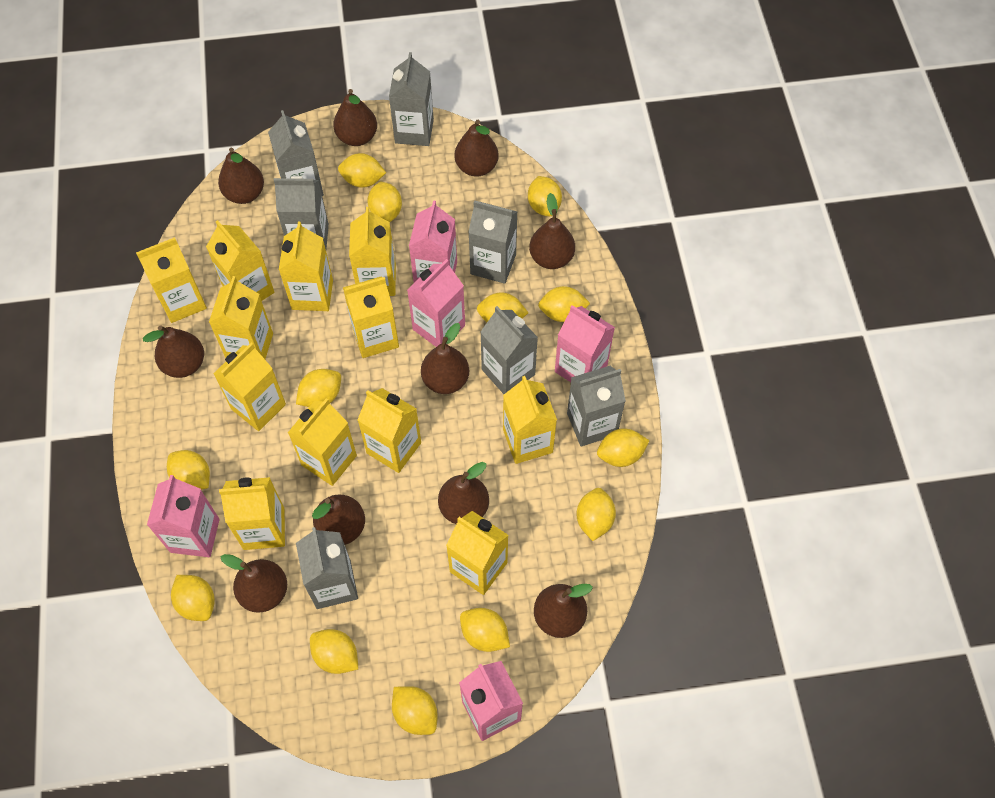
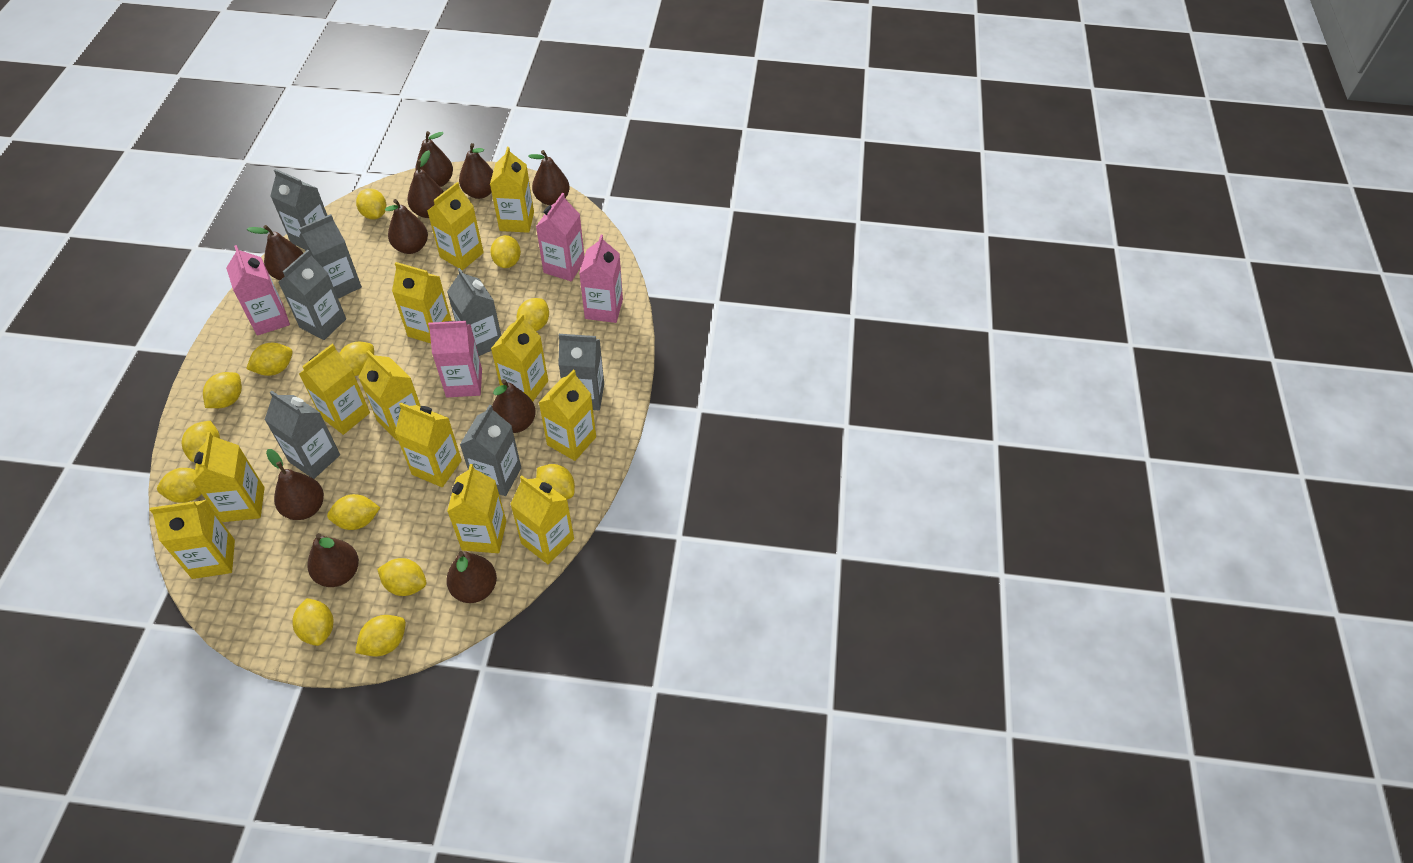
pink carton: 5 -> 4

